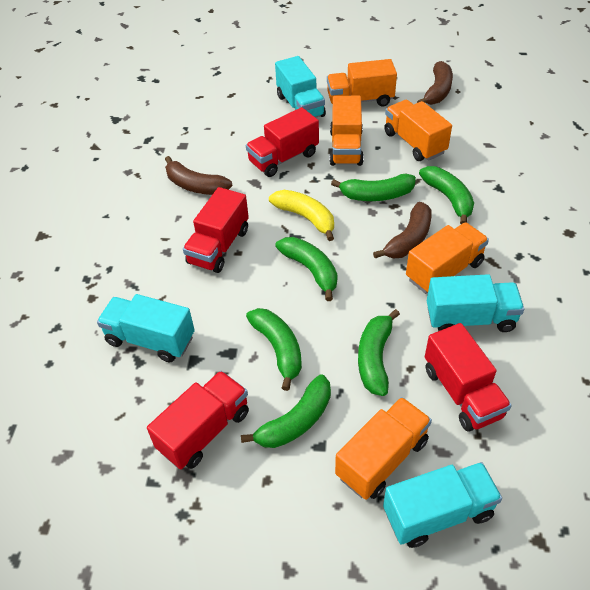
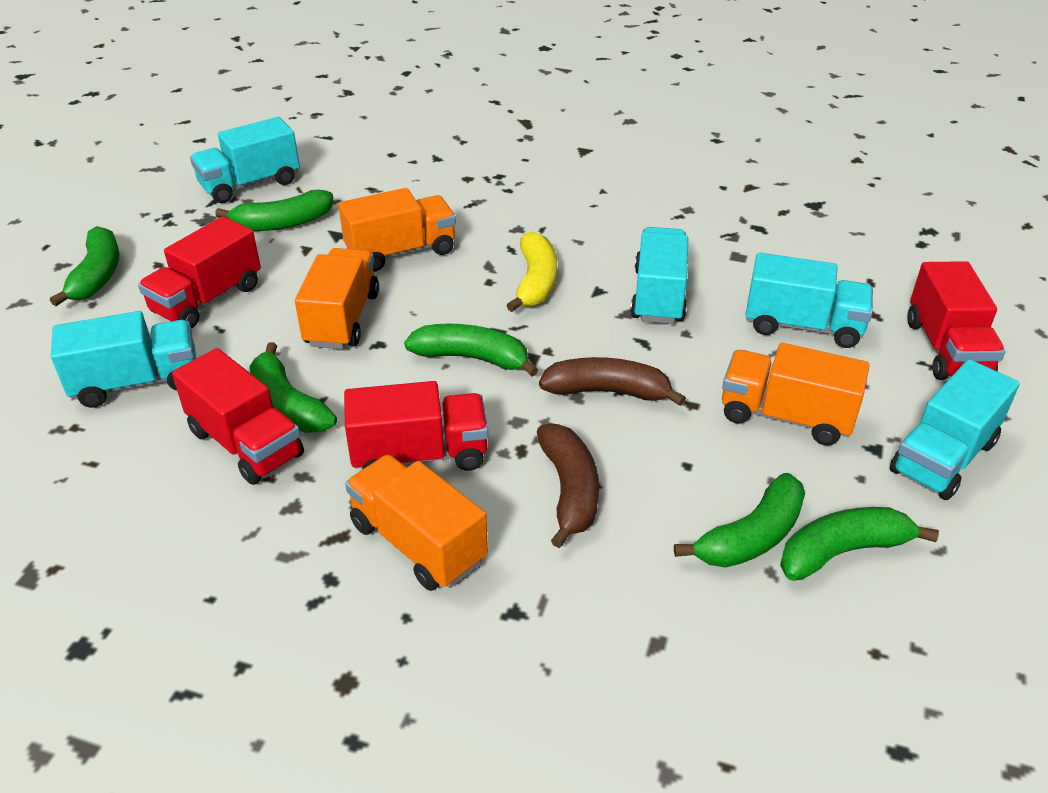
brown banana: 3 -> 2
orange truck: 5 -> 4
turquoise truck: 4 -> 5

